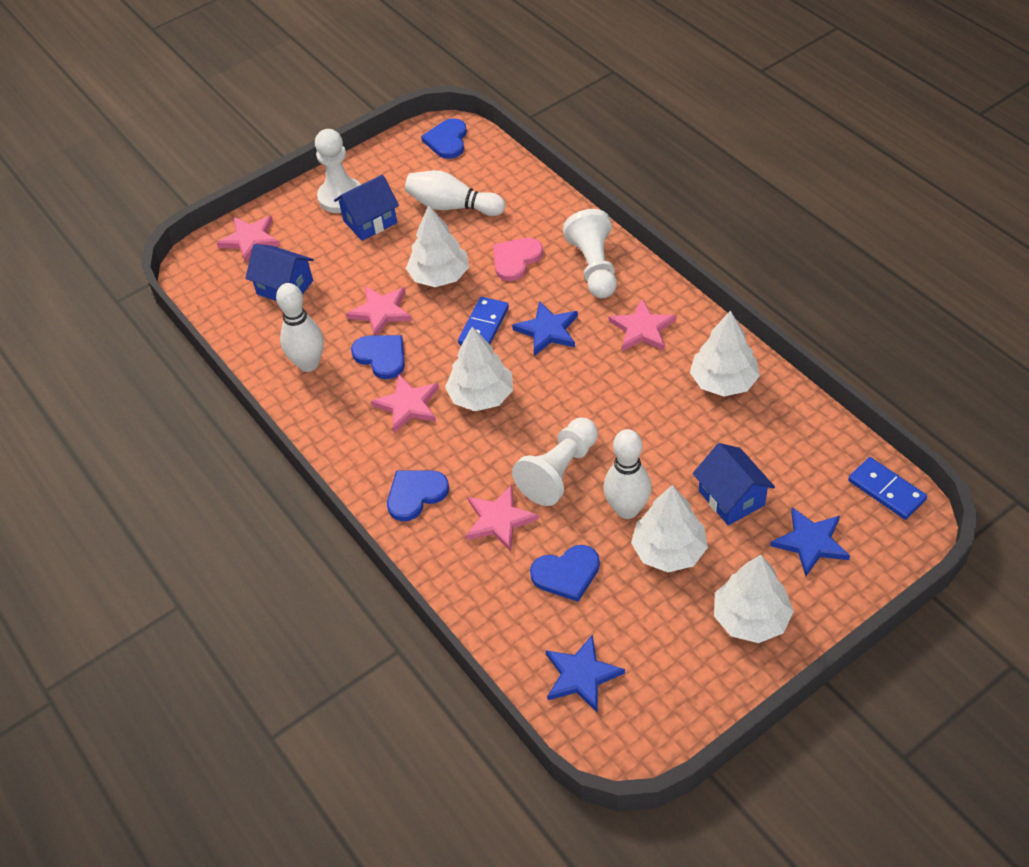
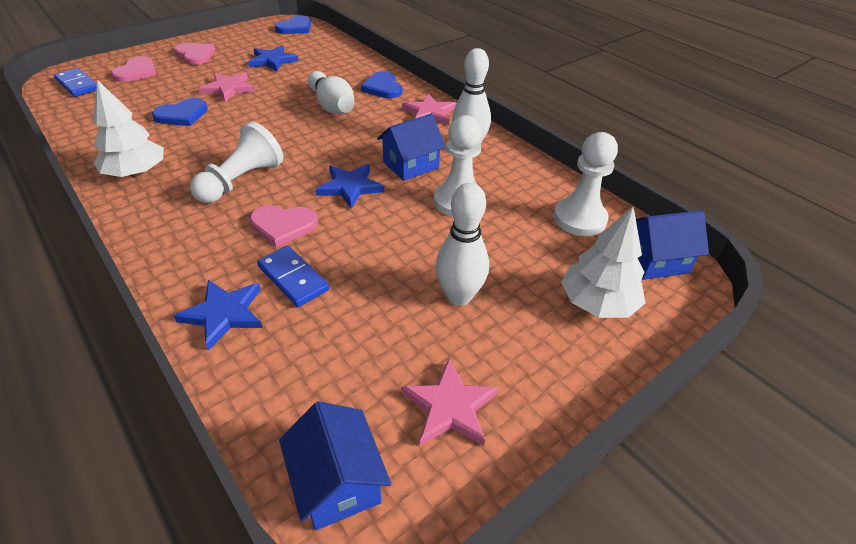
blue heart: 4 -> 3
pink heart: 1 -> 3
pink star: 5 -> 3
white tree: 5 -> 2

